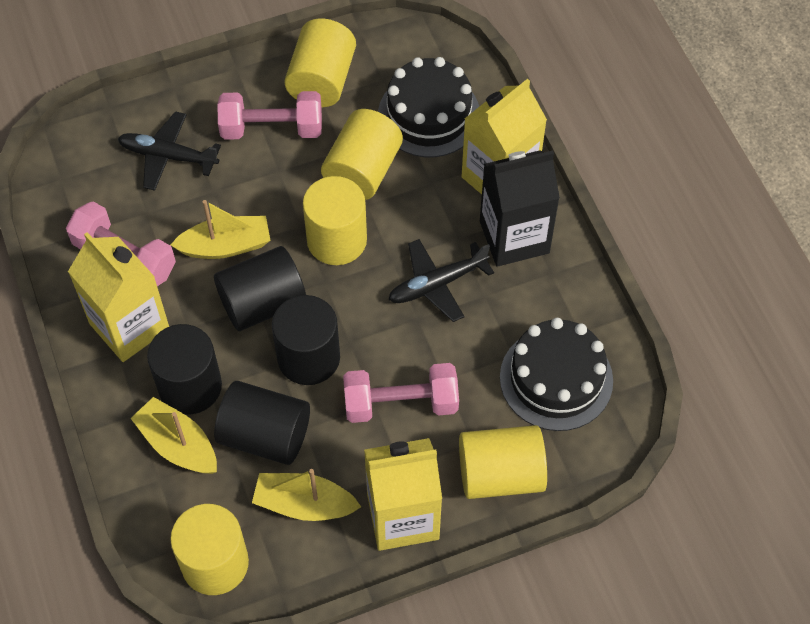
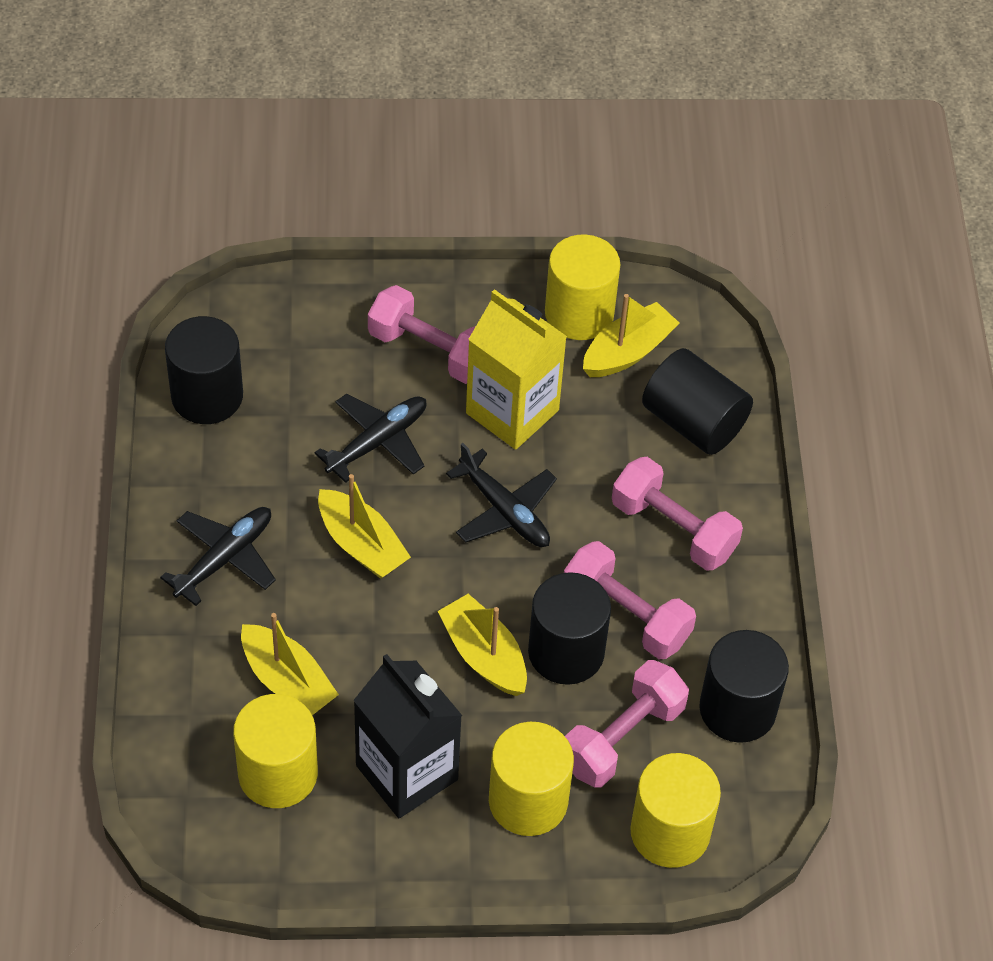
black cake: 2 -> 0
black plane: 2 -> 3
pink dumbbell: 3 -> 4
yellow boat: 3 -> 4
yellow carton: 3 -> 1
yellow cylinder: 5 -> 4

